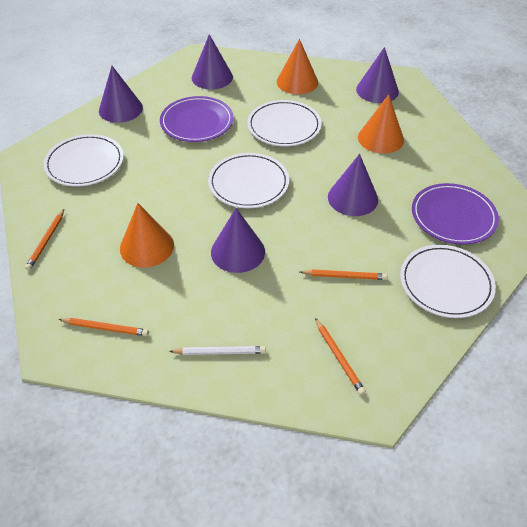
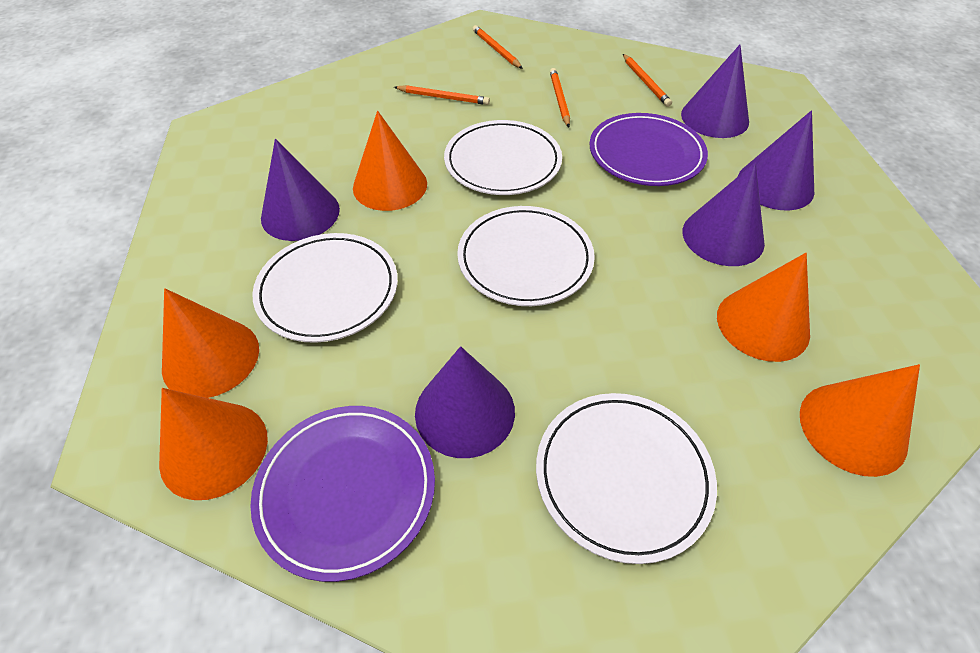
orange cone: 3 -> 5
white pencil: 1 -> 0

